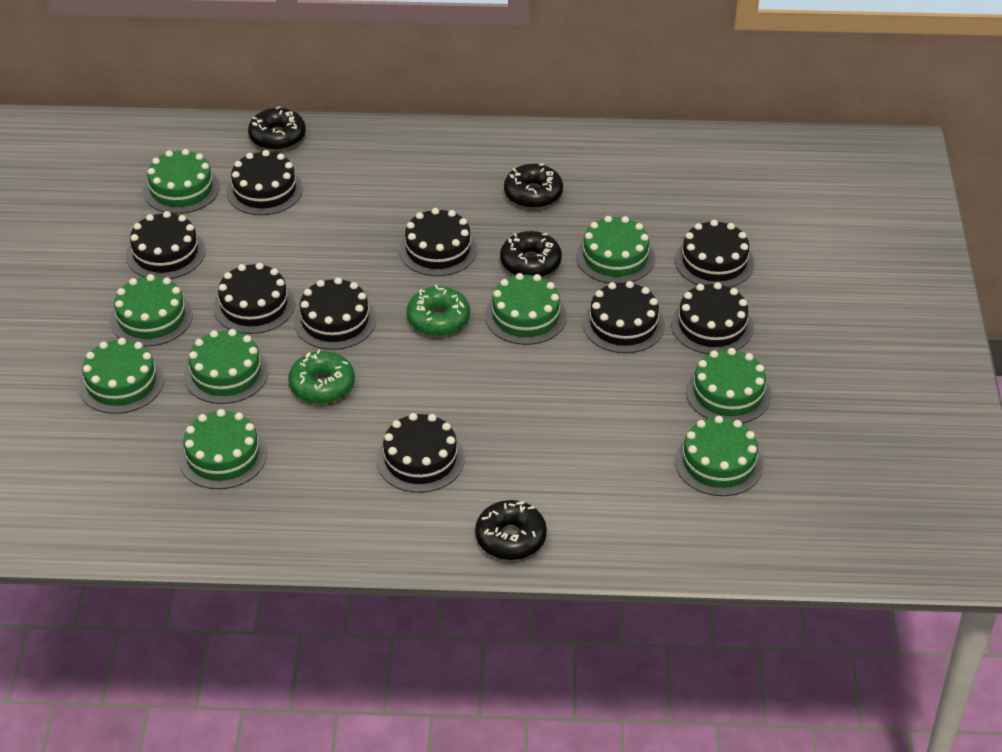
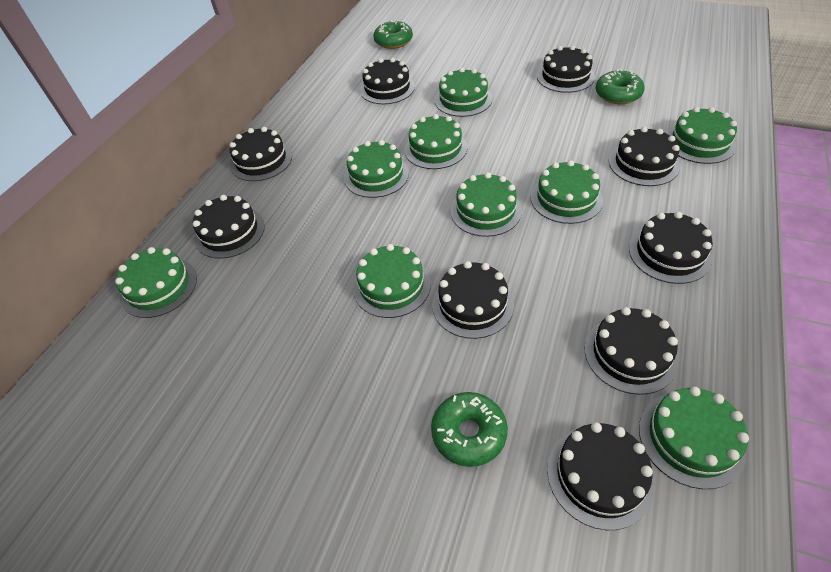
black donut: 4 -> 0
green donut: 2 -> 3

